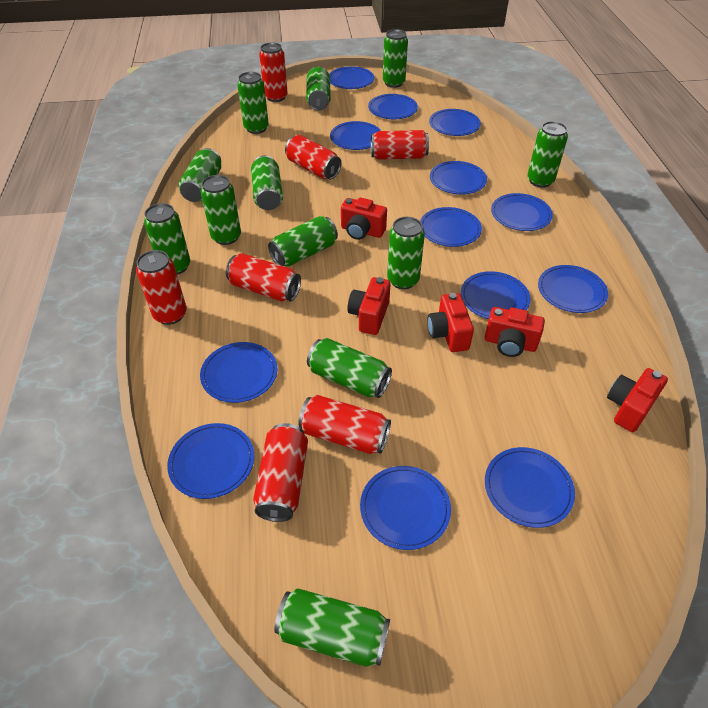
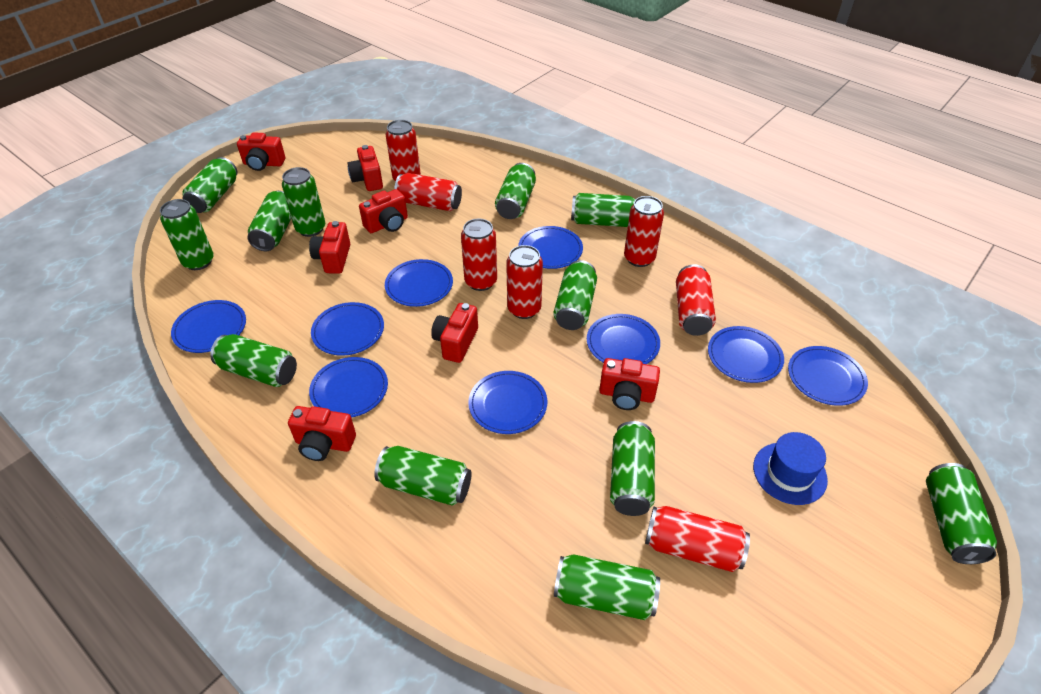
blue hat: 0 -> 1
blue plate: 13 -> 9
red camera: 5 -> 7

